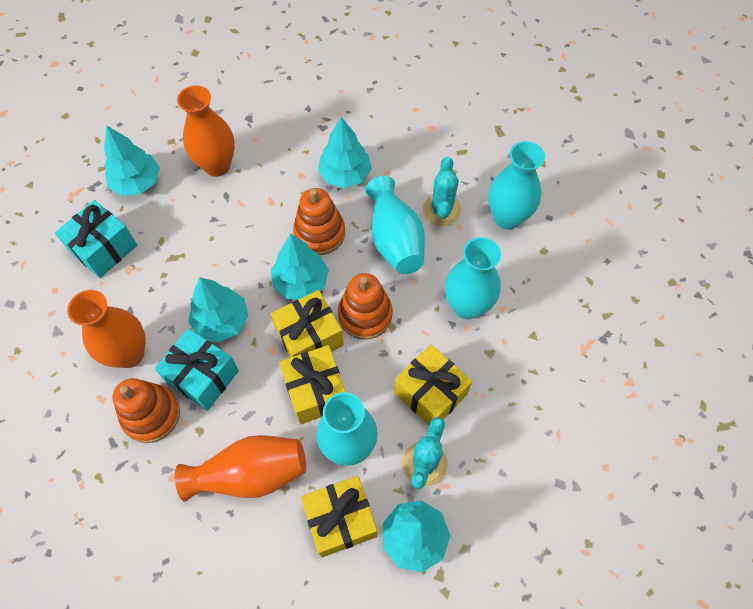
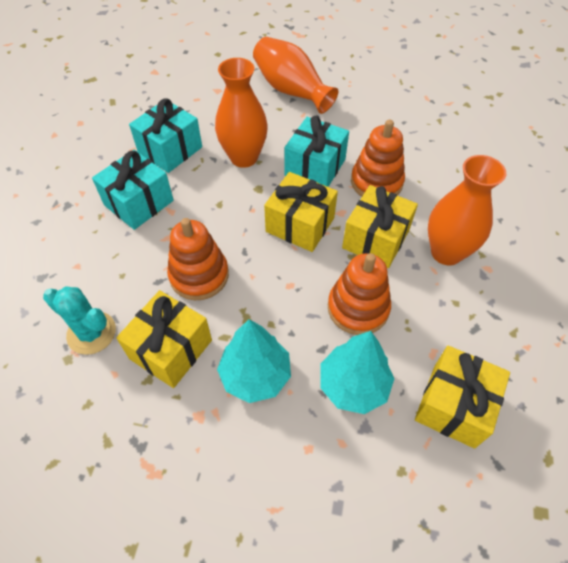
turquoise cactus: 2 -> 1
turquoise gift: 2 -> 3
turquoise tree: 5 -> 2
turquoise vase: 4 -> 0

